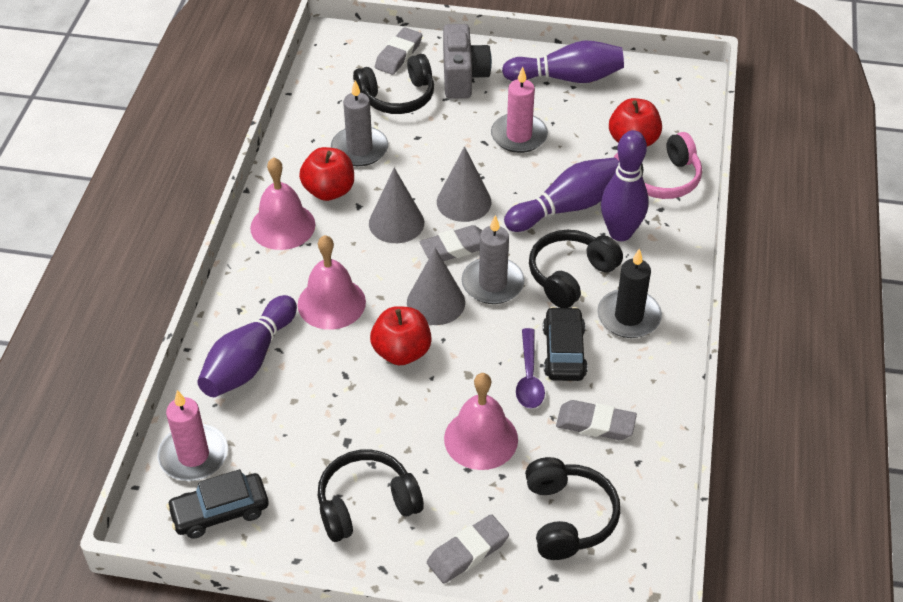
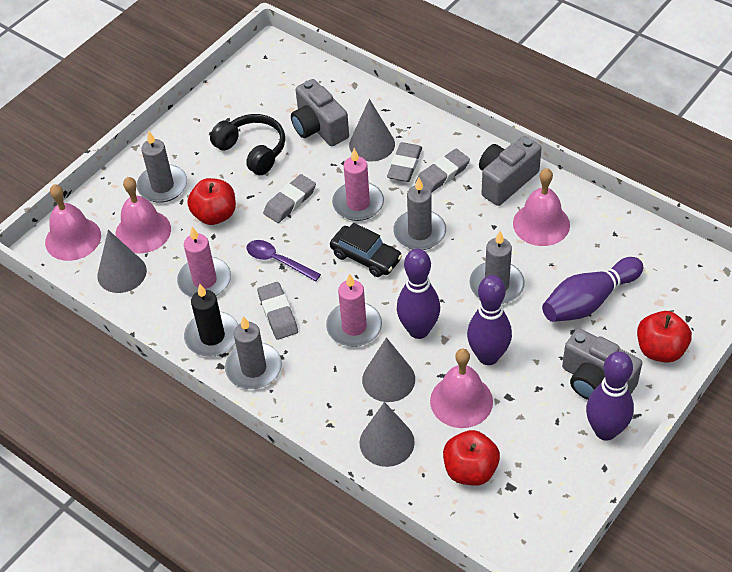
black car: 2 -> 1
black headphones: 4 -> 1
grey camera: 1 -> 3
grey candle: 2 -> 4
grey cone: 3 -> 4
pink bell: 3 -> 4
pink candle: 2 -> 3
pink headphones: 1 -> 0

